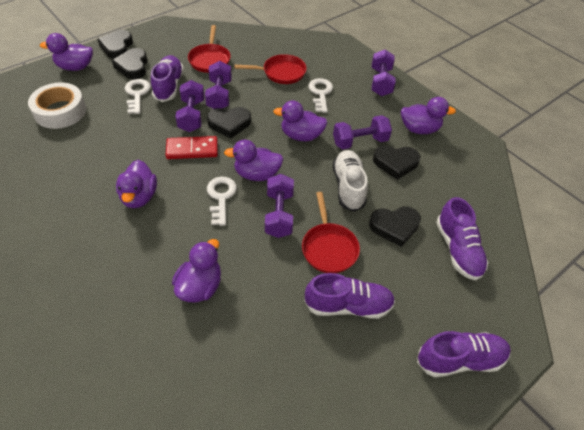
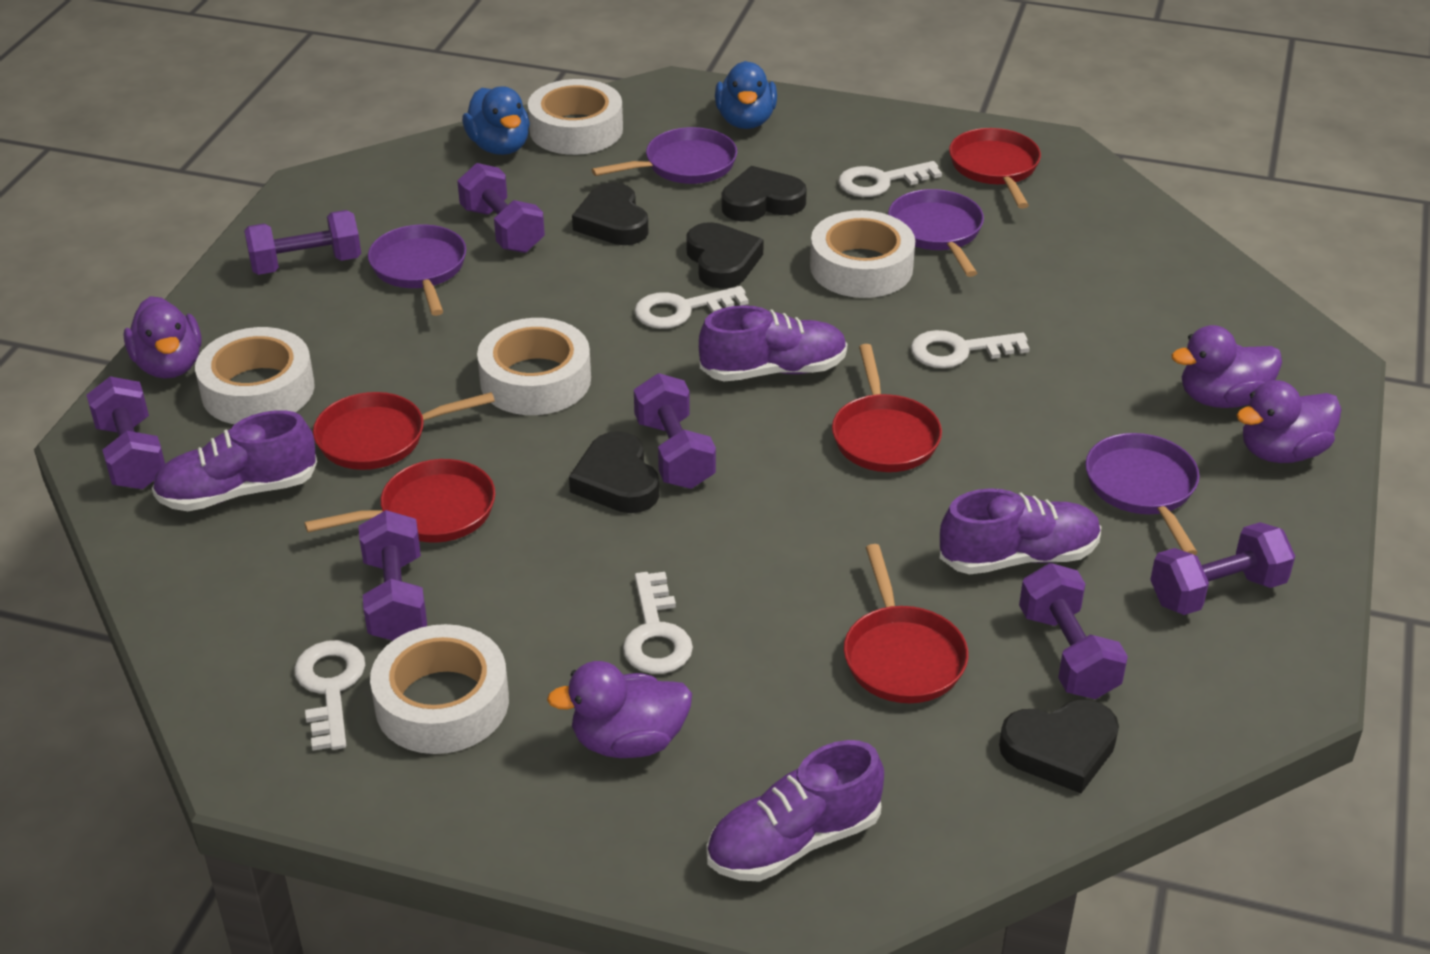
blue duck: 0 -> 2
purple duck: 6 -> 4
purple dumbbell: 5 -> 7
purple pan: 0 -> 4
red domino: 1 -> 0
red pan: 3 -> 5
white key: 3 -> 5
white shoe: 1 -> 0
white tape: 1 -> 5

